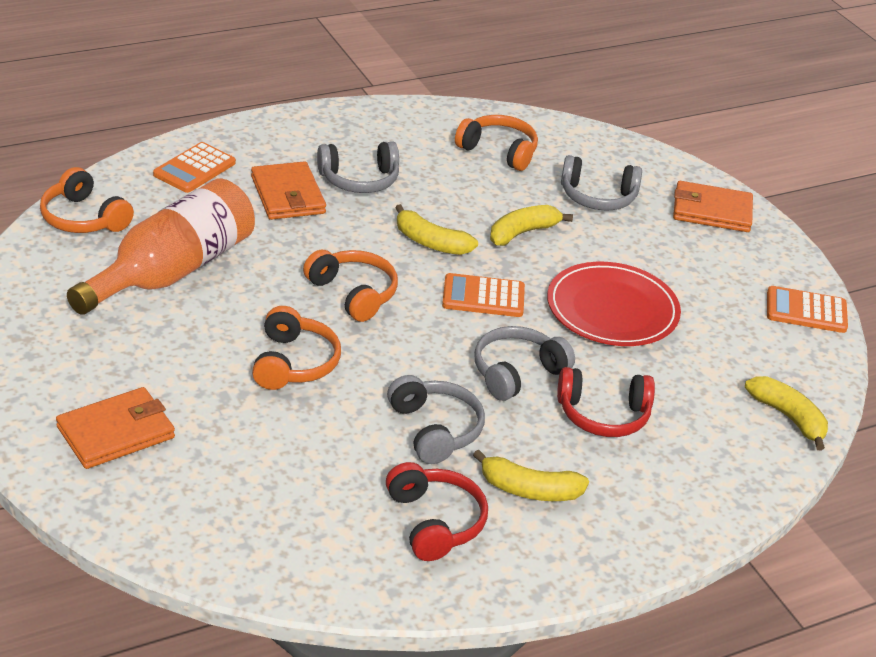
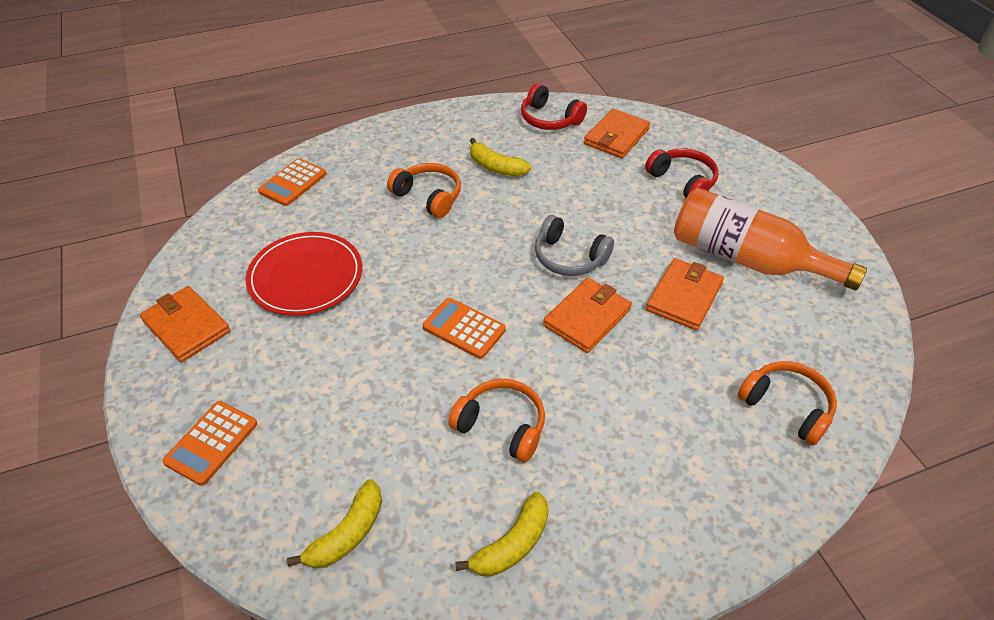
grey headphones: 4 -> 1
orange headphones: 4 -> 3
orange wallet: 3 -> 4
yellow banana: 4 -> 3

